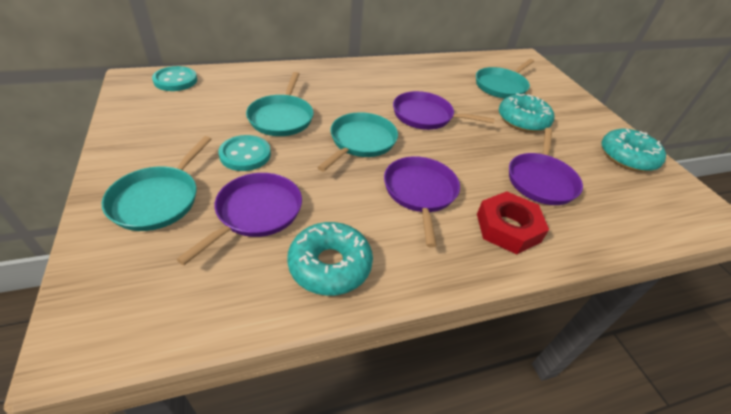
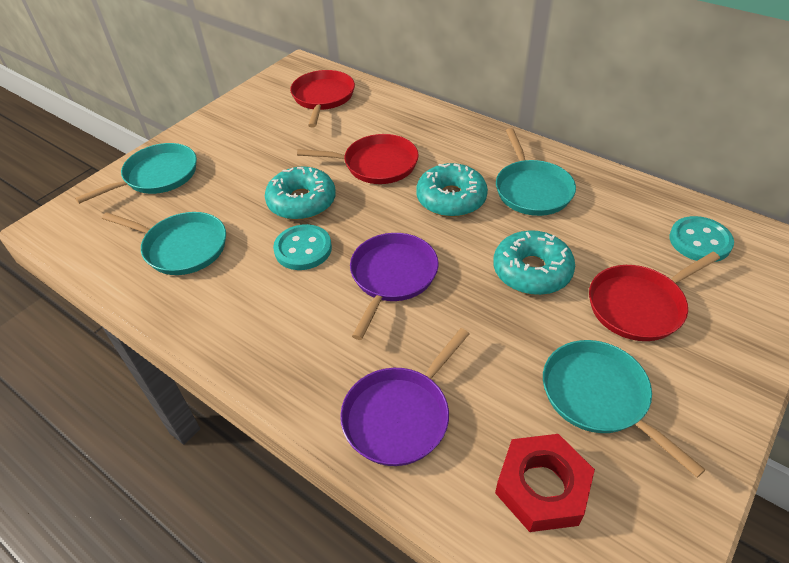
purple pan: 4 -> 2
red pan: 0 -> 3

